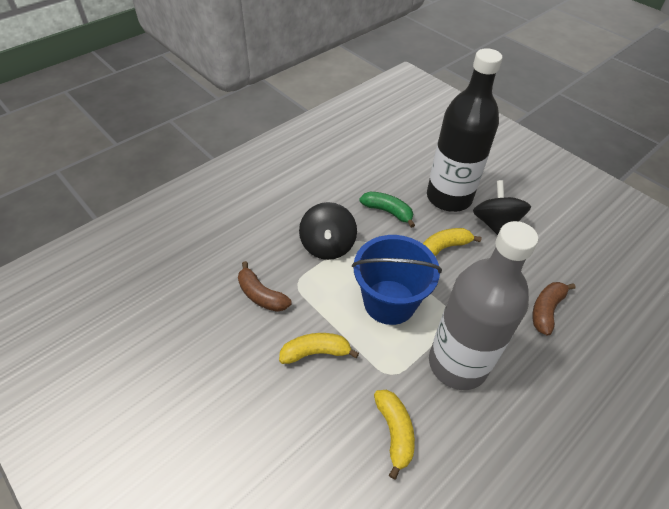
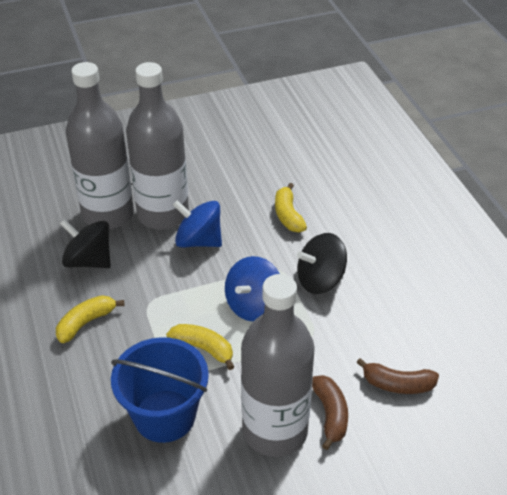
black bottle: 1 -> 0
blue spinning top: 0 -> 2
green banana: 1 -> 0
grey bottle: 1 -> 3

